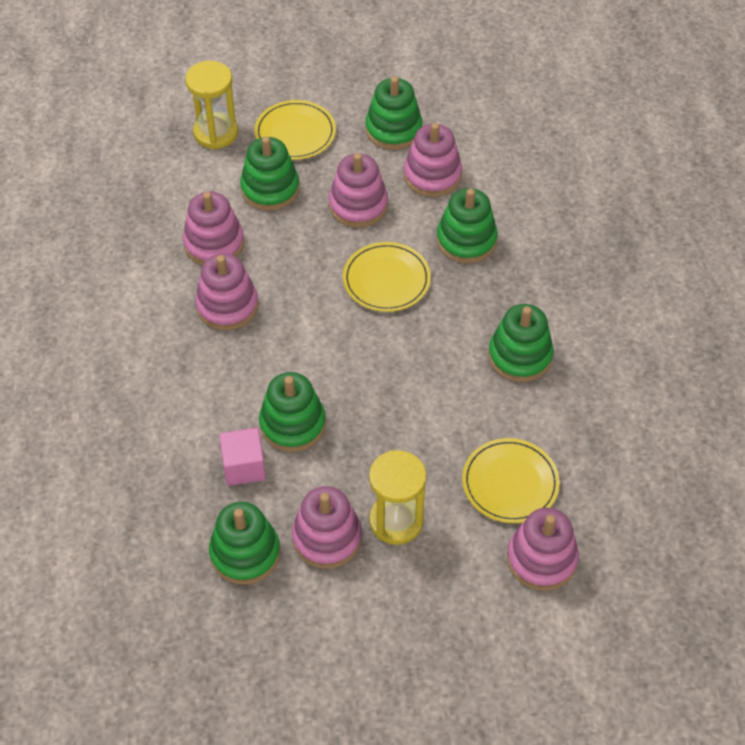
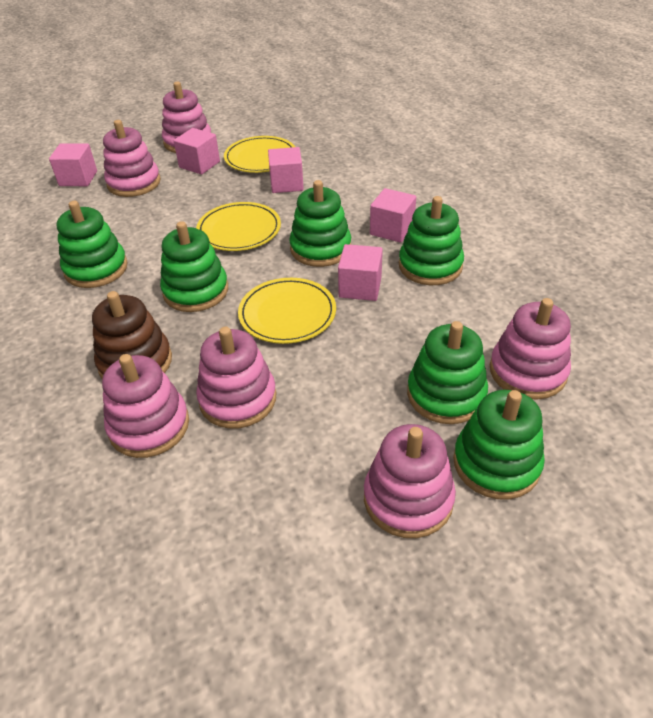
brown stacking toy: 0 -> 1
pink cube: 1 -> 5
yellow hourglass: 2 -> 0

